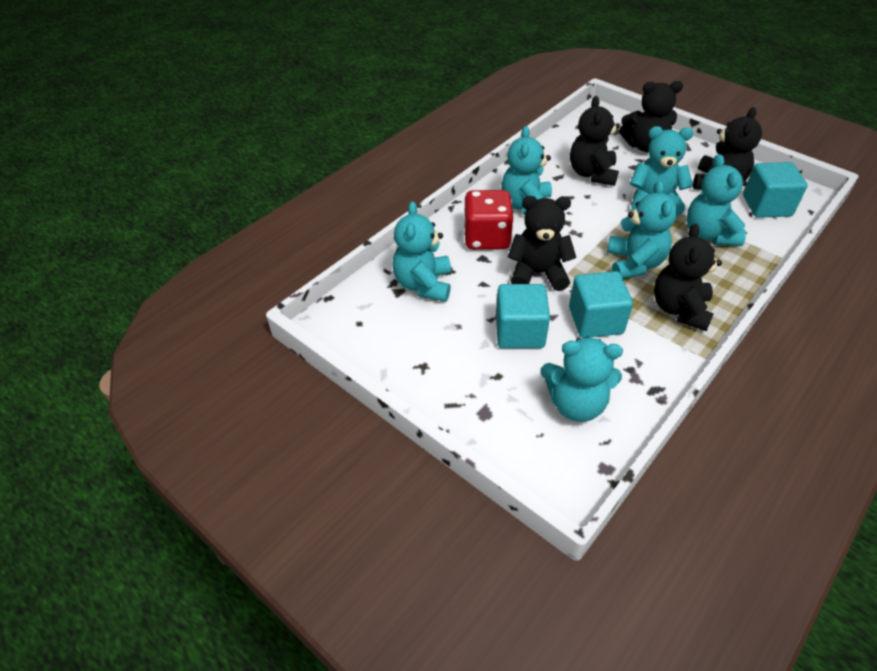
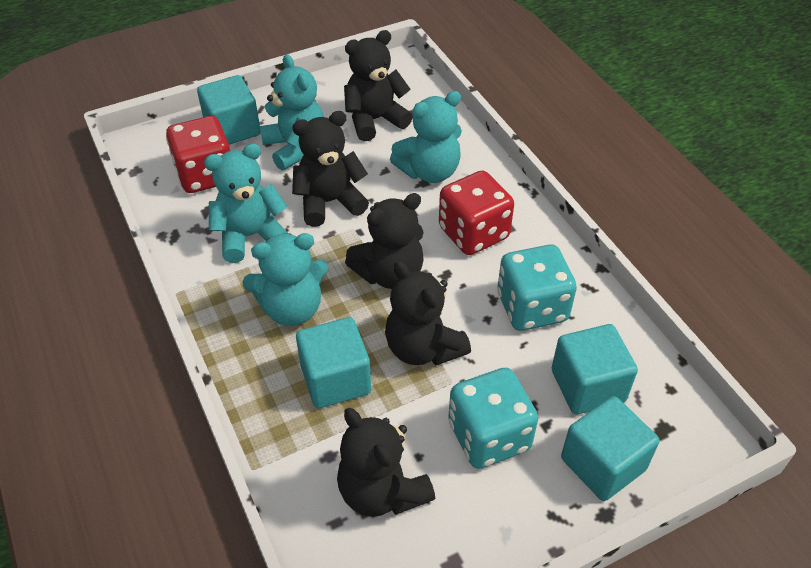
red dice: 1 -> 2
turquoise cube: 3 -> 4
turquoise dice: 0 -> 2
turquoise teddy bear: 6 -> 4

